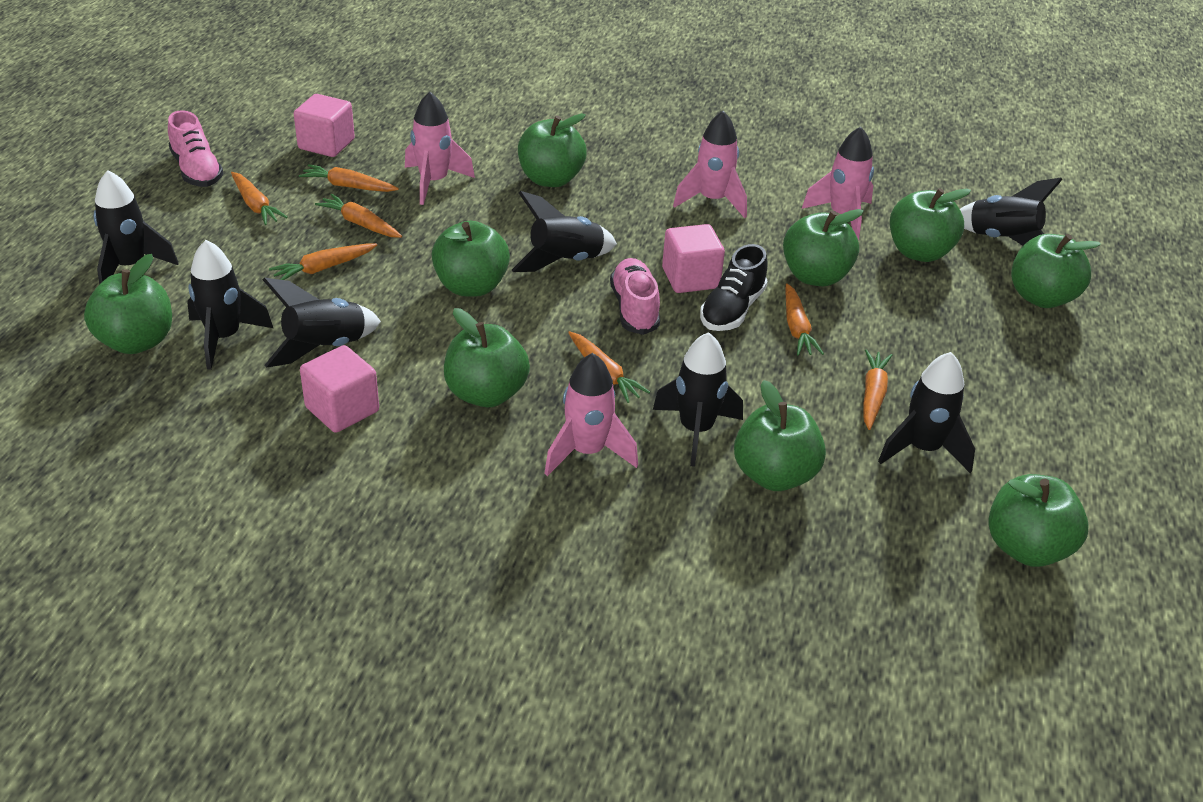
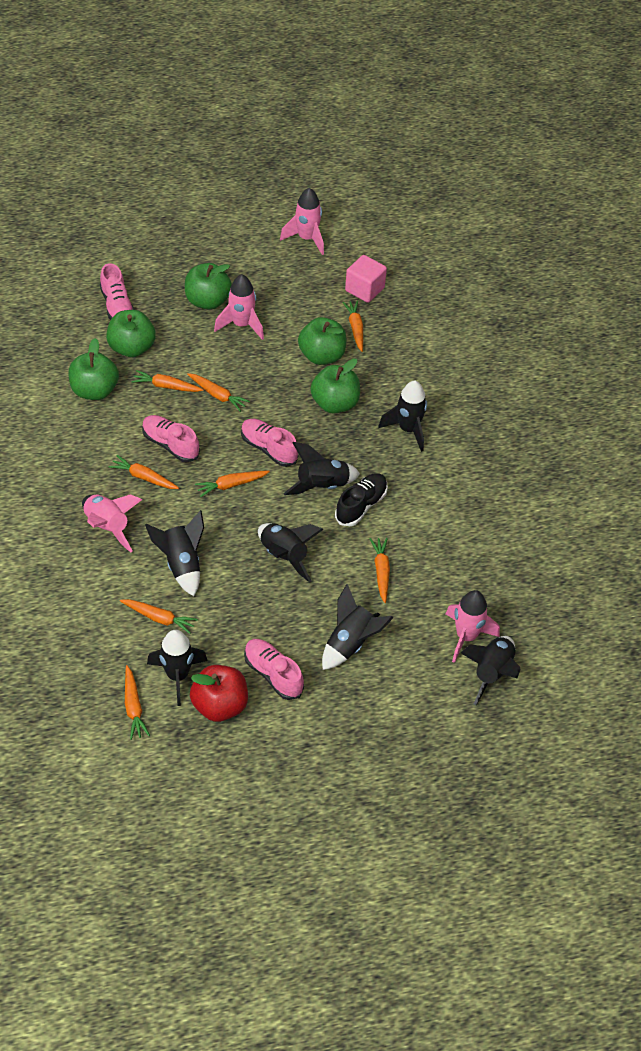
green apple: 9 -> 5
orange carrot: 7 -> 8
pink cube: 3 -> 1
pink shoe: 2 -> 4
red apple: 0 -> 1

